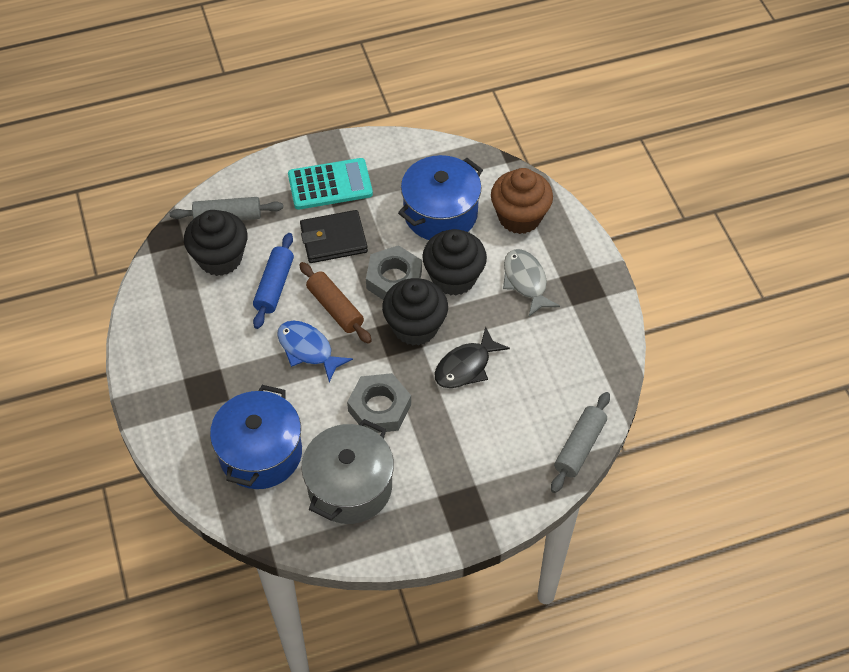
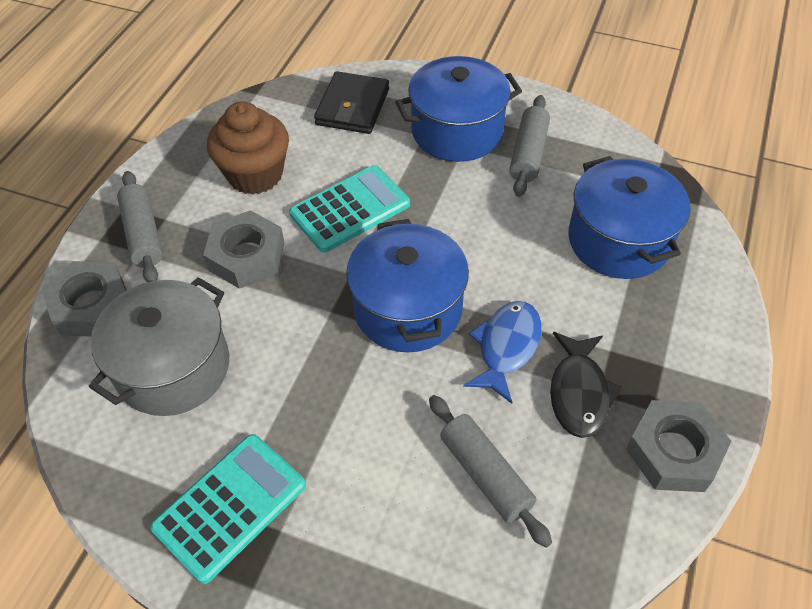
black cupcake: 3 -> 0
blue pot: 2 -> 3
blue rolling pin: 1 -> 0
brown rolling pin: 1 -> 0
grey fish: 1 -> 0
grey nut: 2 -> 3
grey rolling pin: 2 -> 3
turquoise calculator: 1 -> 2

